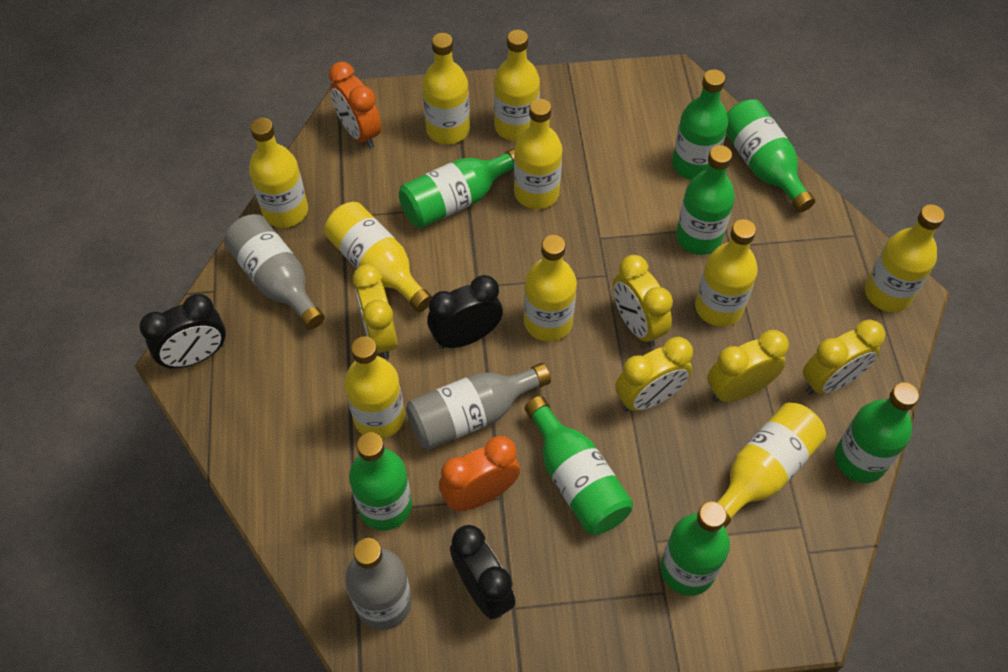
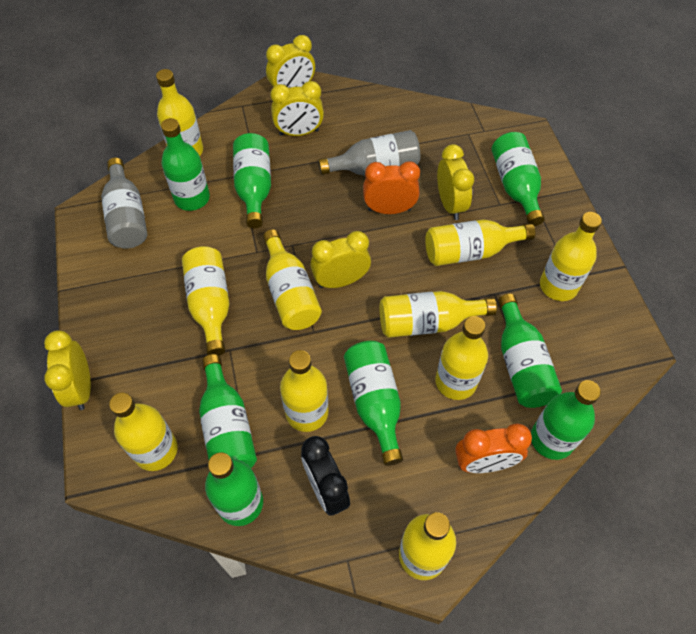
black clock: 3 -> 1
grey bottle: 3 -> 2

